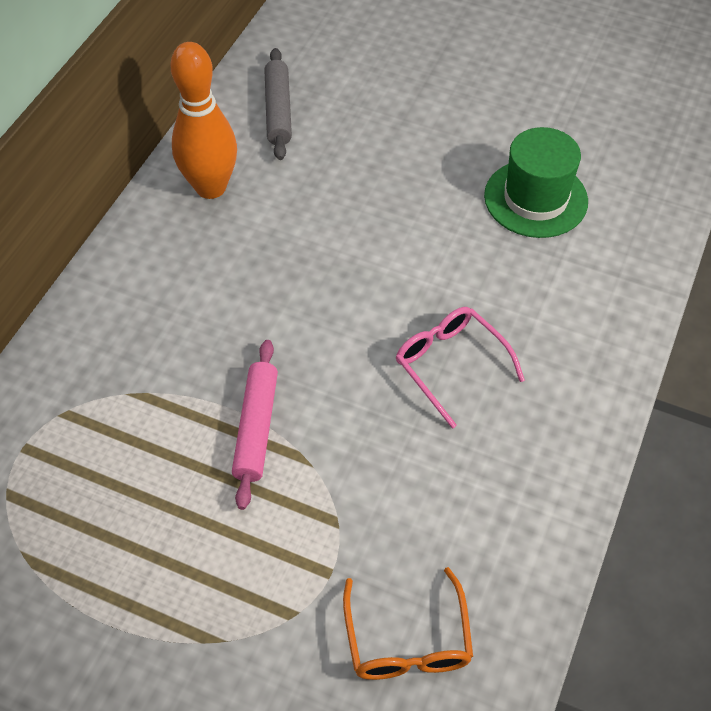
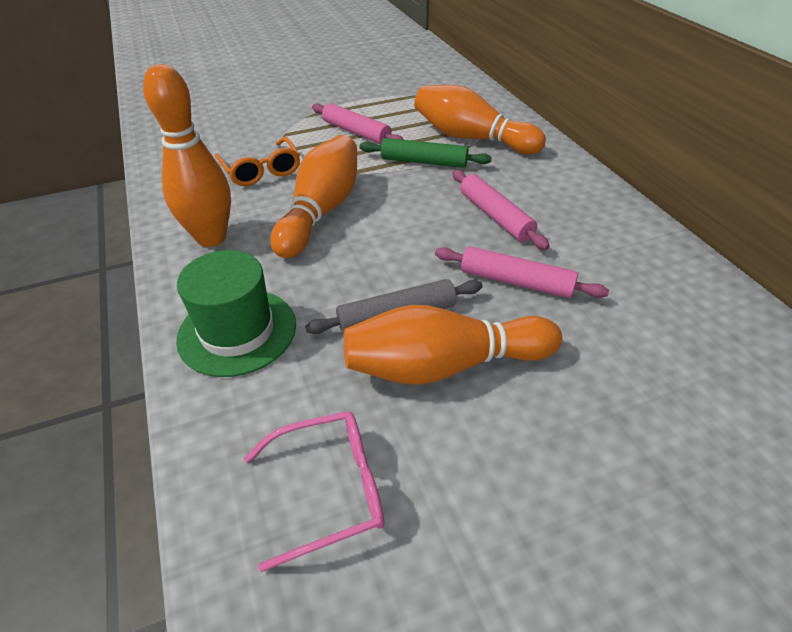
green rolling pin: 0 -> 1
orange bowling pin: 1 -> 4
pink rolling pin: 1 -> 3

